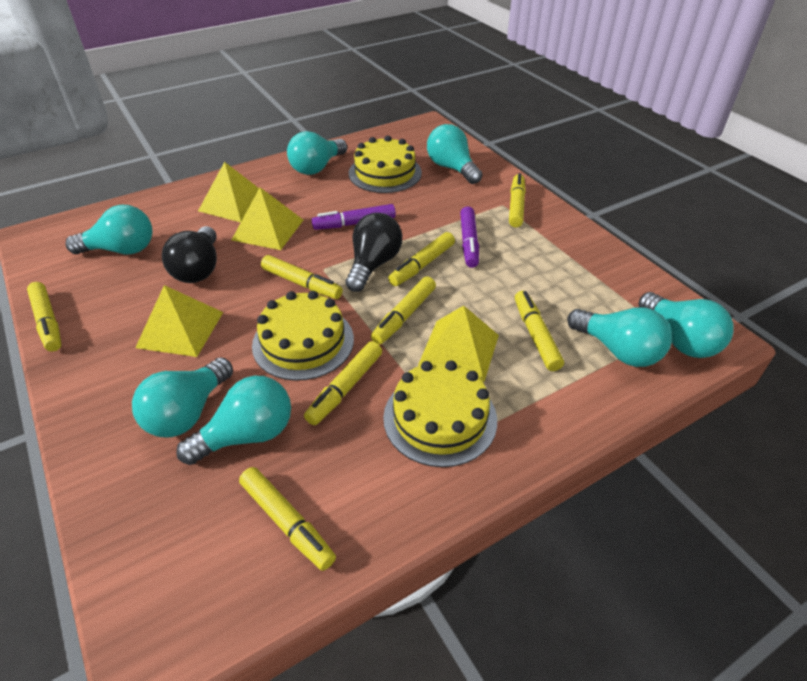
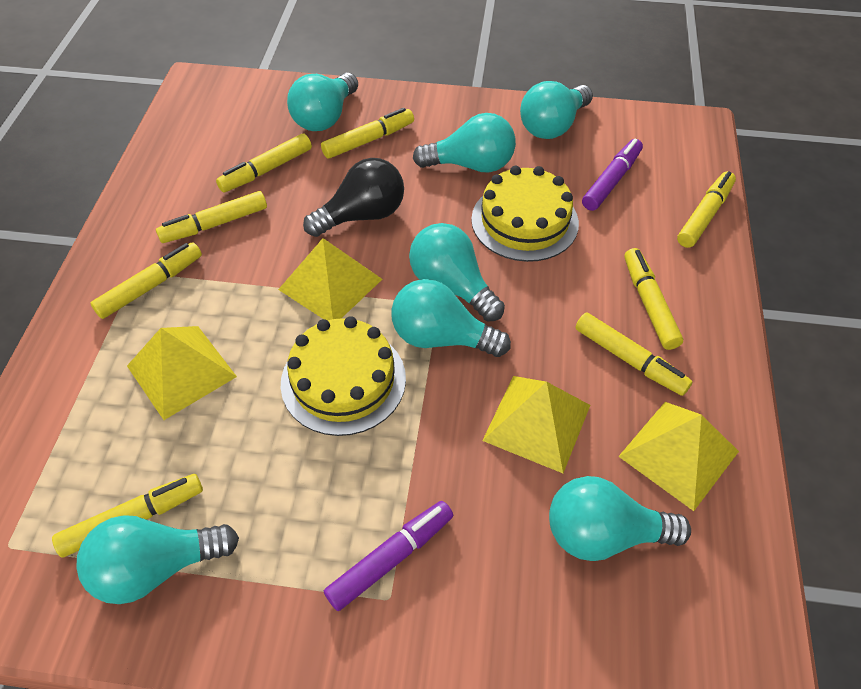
black light bulb: 2 -> 1
yellow cake: 3 -> 2

